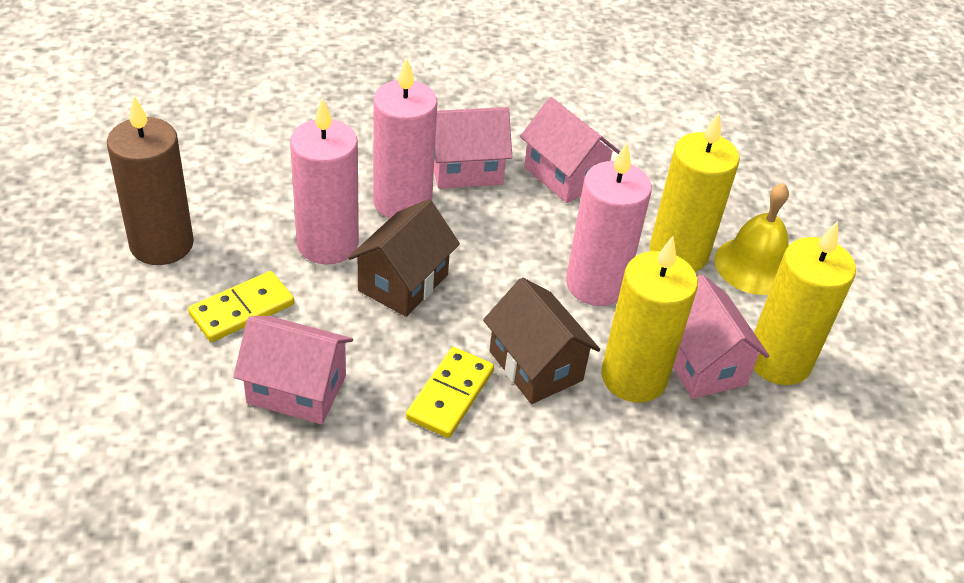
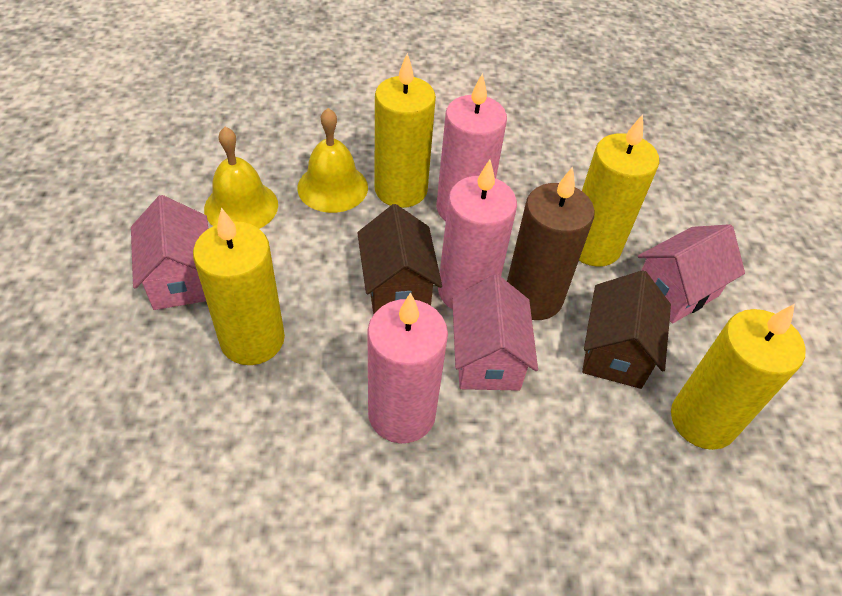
pink house: 4 -> 3
yellow bell: 1 -> 2
yellow candle: 3 -> 4
yellow domino: 2 -> 0

